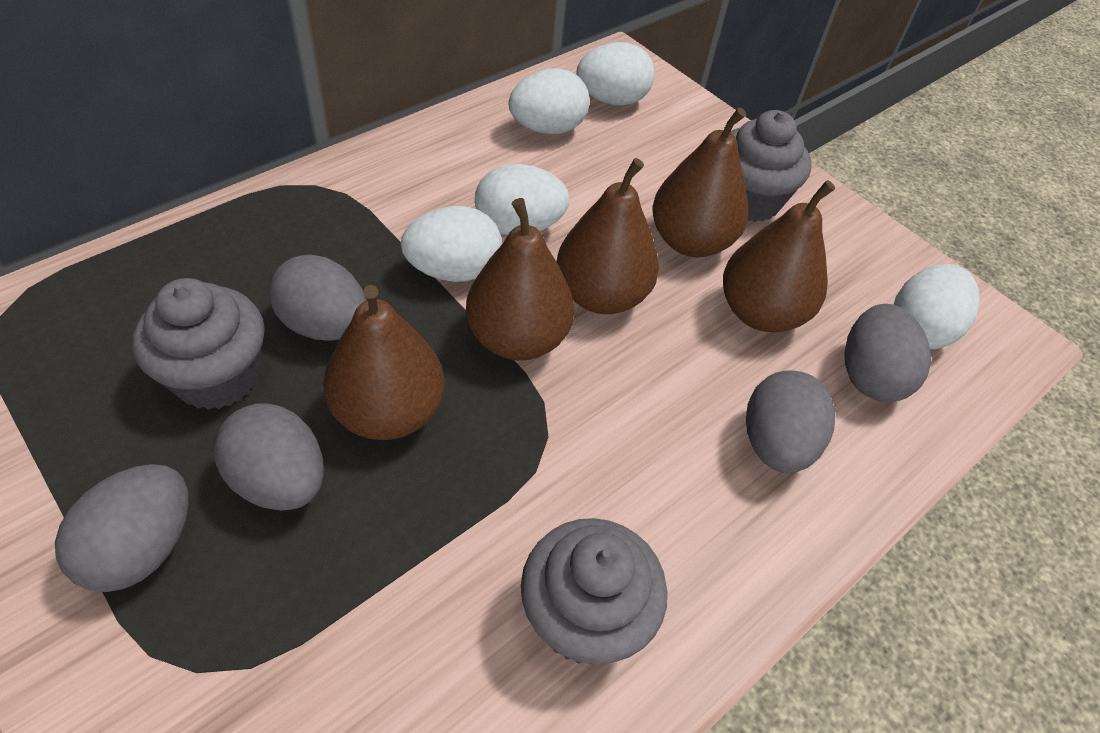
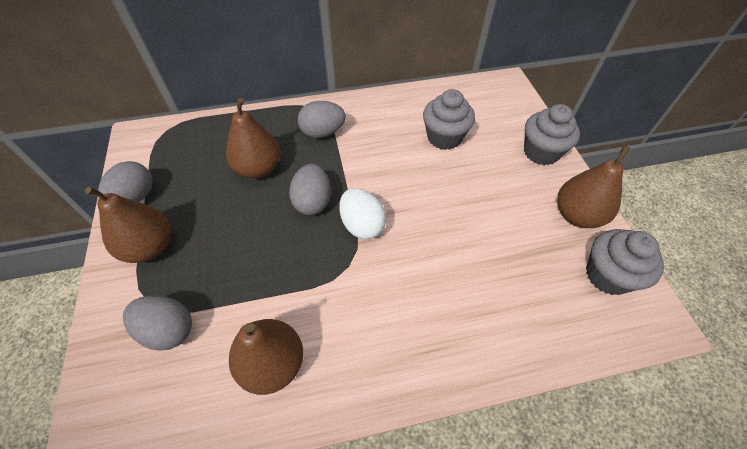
brown pear: 5 -> 4
grey egg: 5 -> 4
white egg: 5 -> 1

